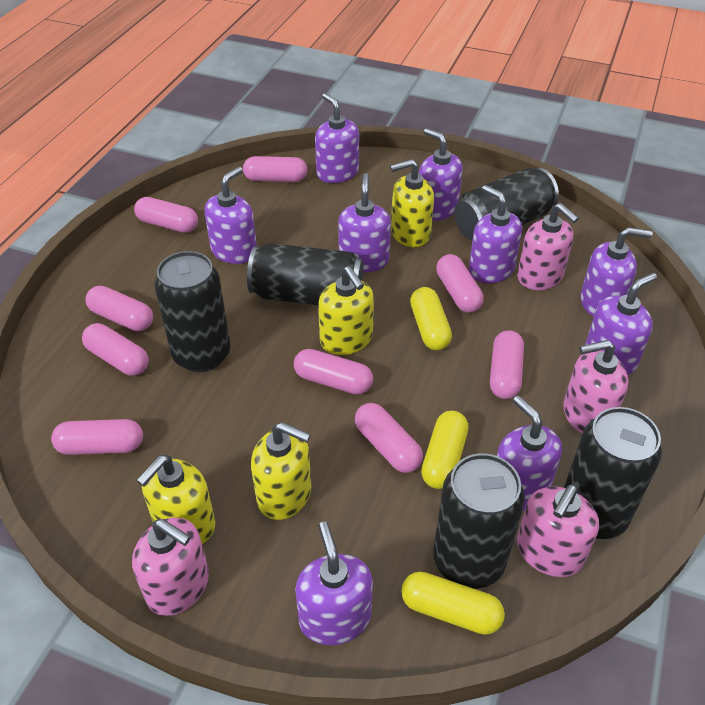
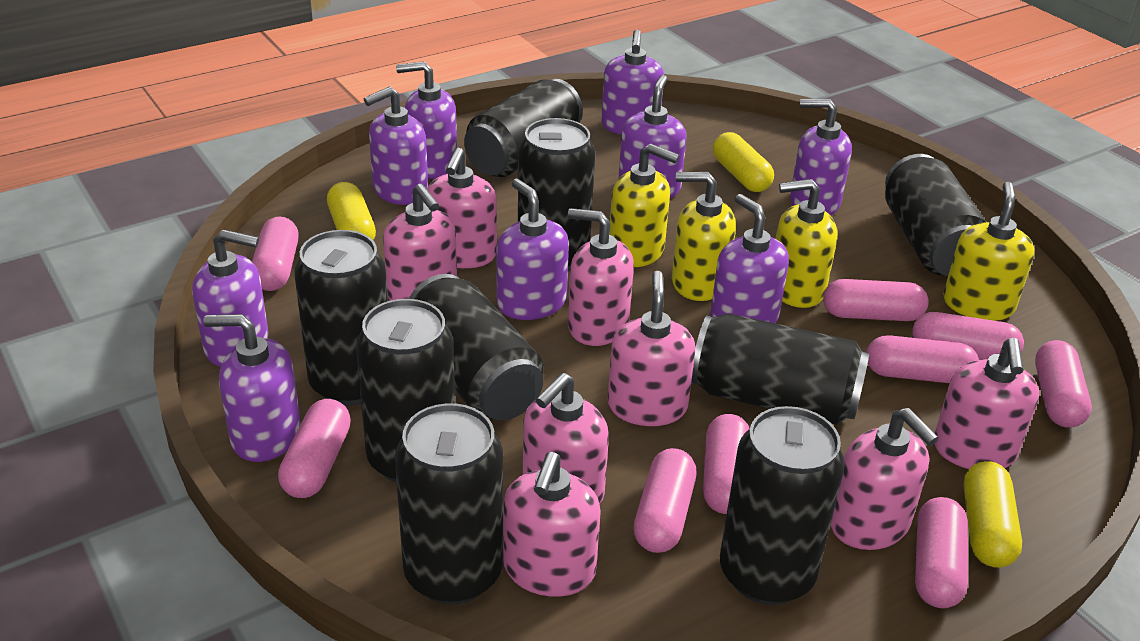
black can: 5 -> 9
pink soap dispenser: 4 -> 8

